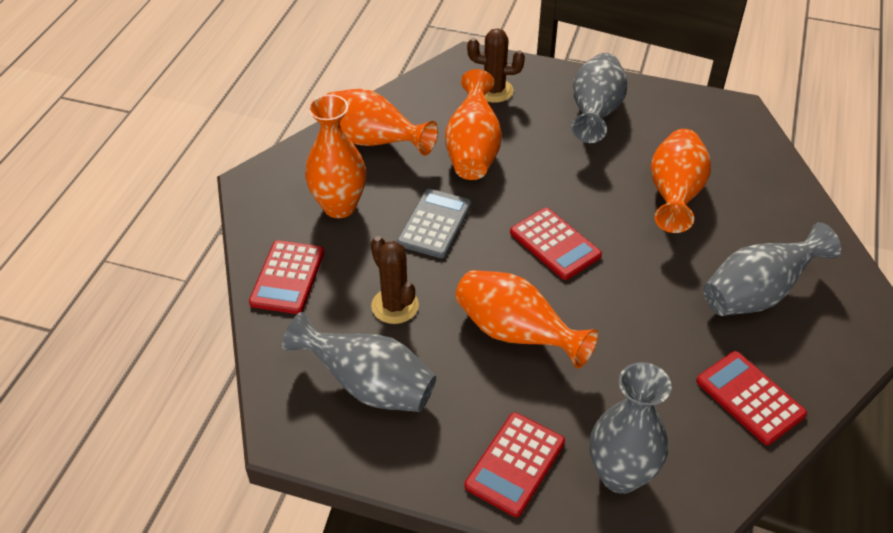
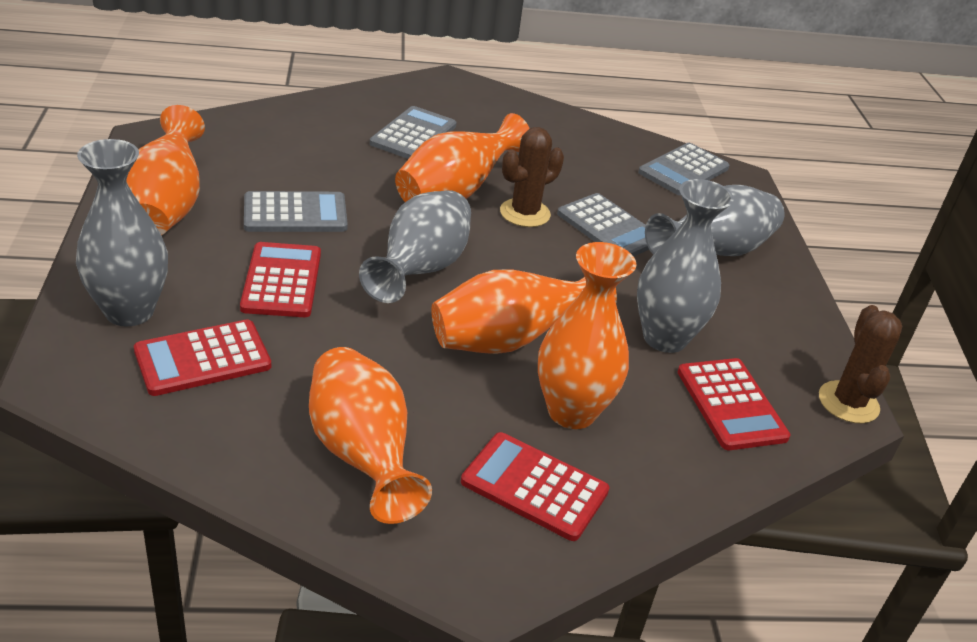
grey calculator: 1 -> 4

